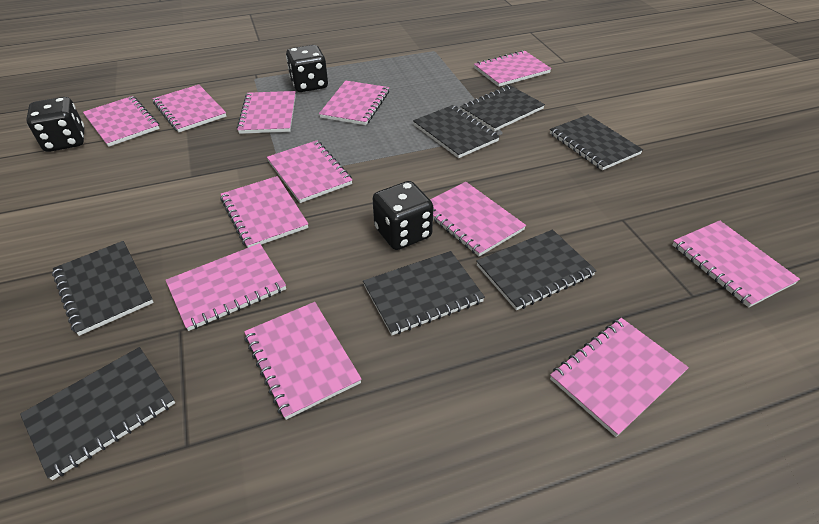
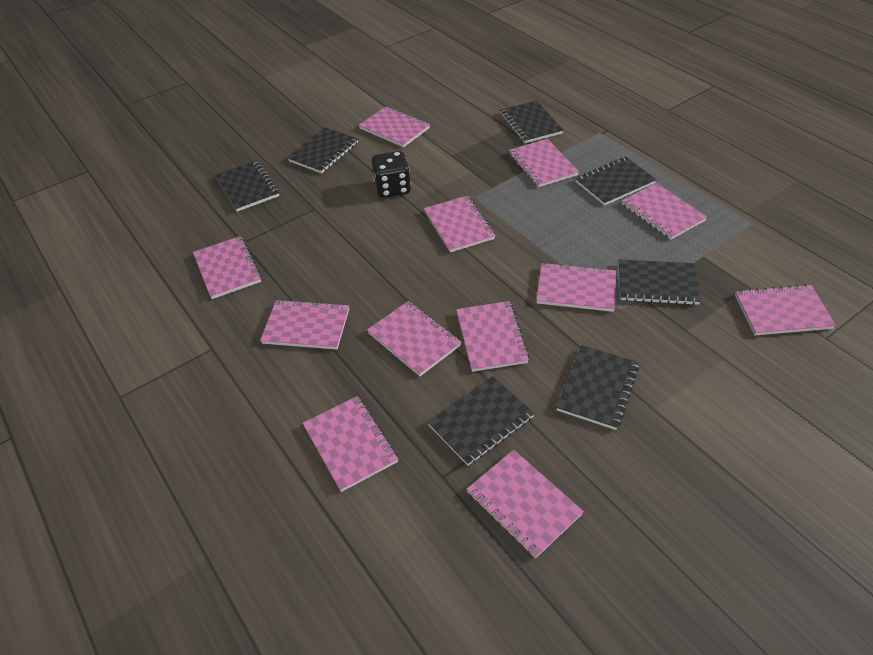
black dice: 3 -> 1

